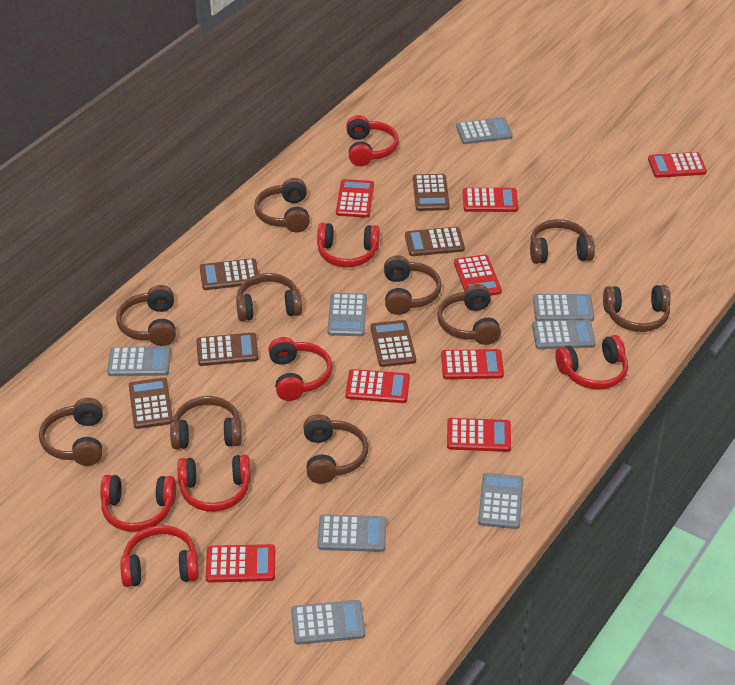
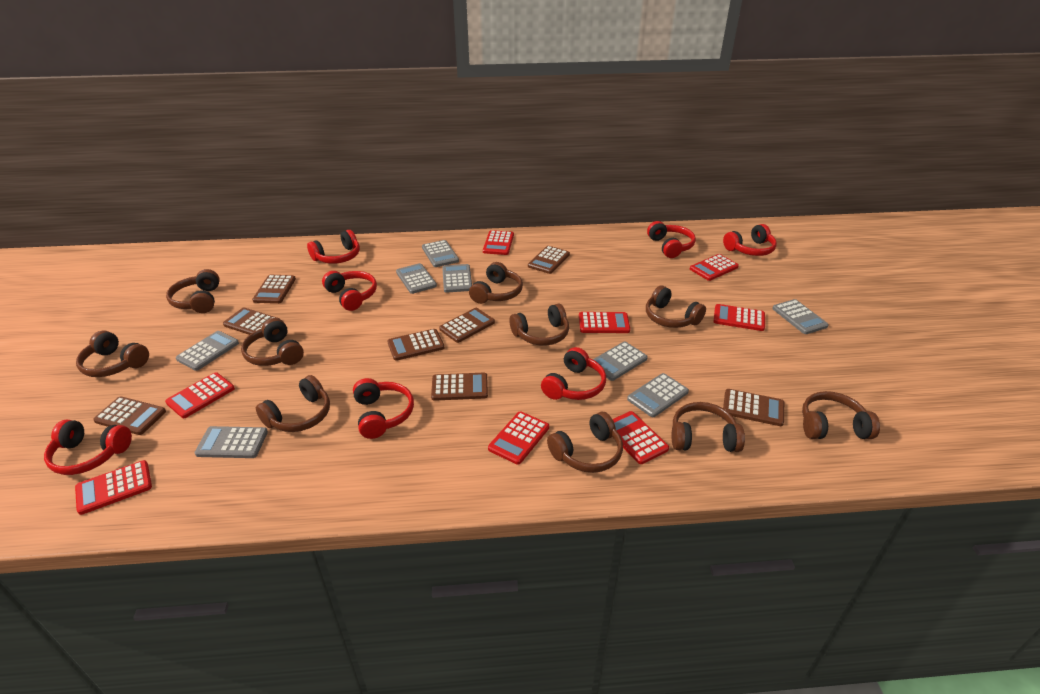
brown calculator: 6 -> 8

